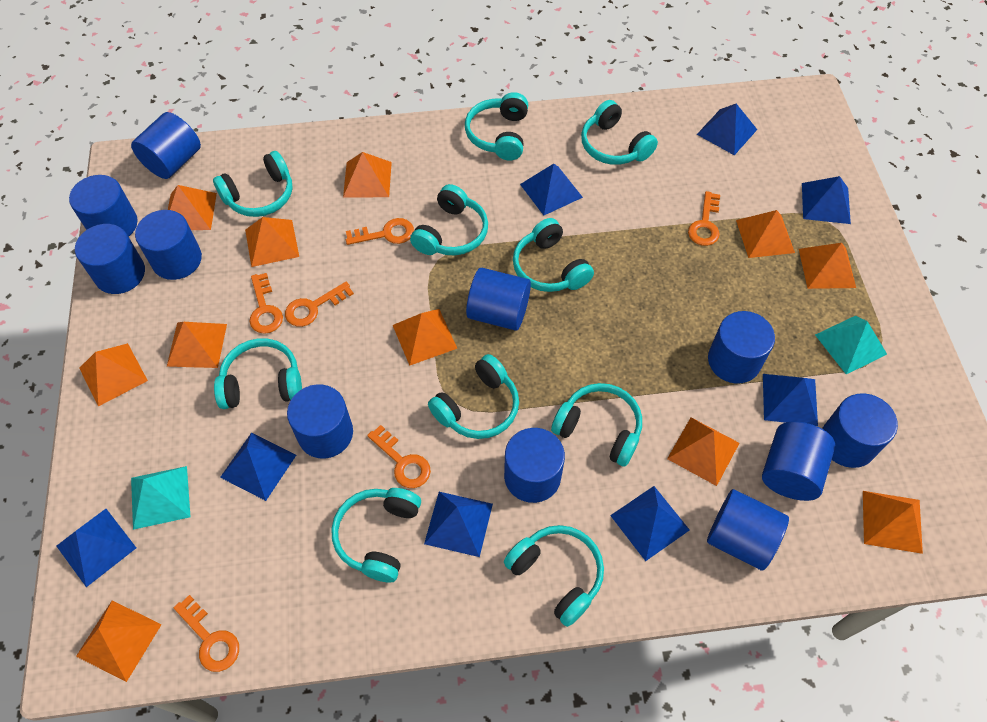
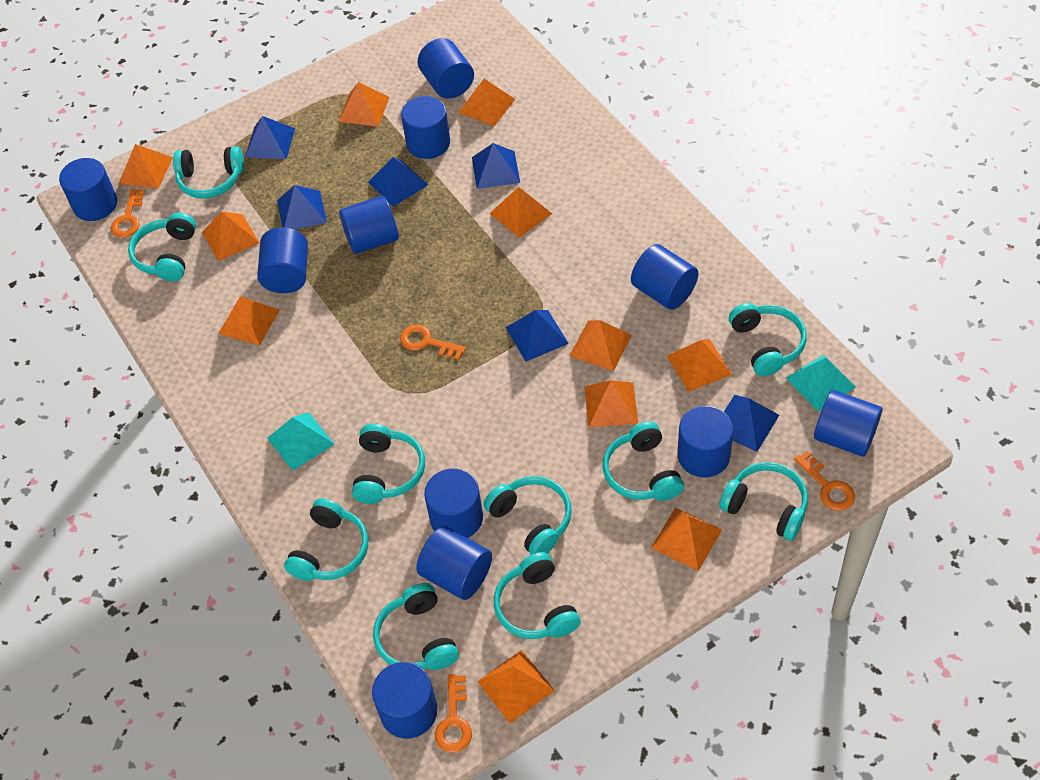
blue pyramid: 8 -> 6
orange key: 6 -> 4

